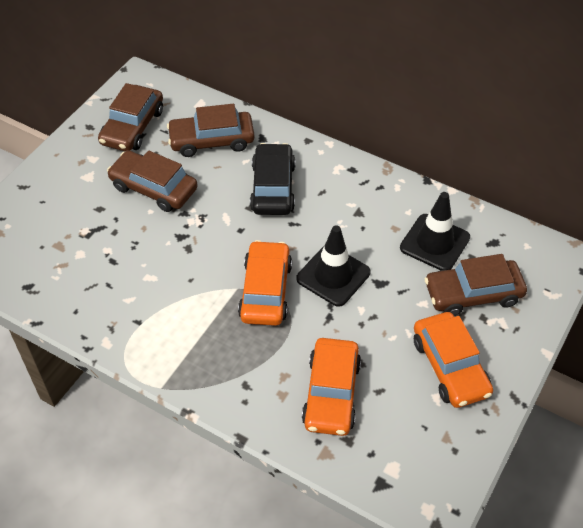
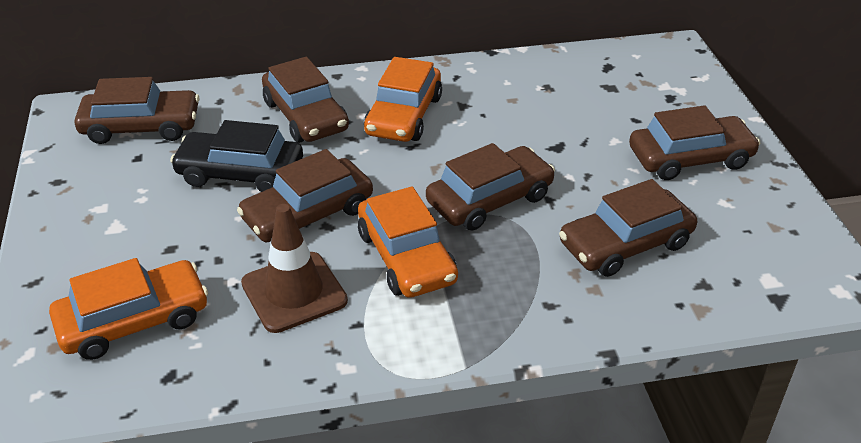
black traffic cone: 2 -> 0
brown car: 4 -> 6
brown traffic cone: 0 -> 1

